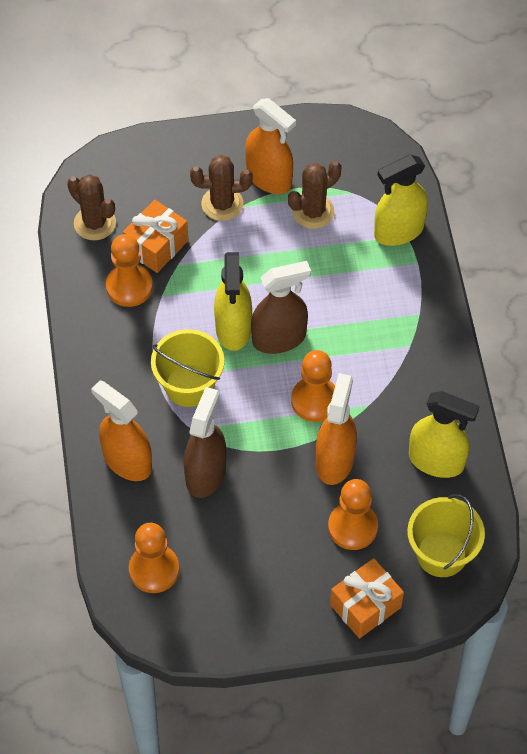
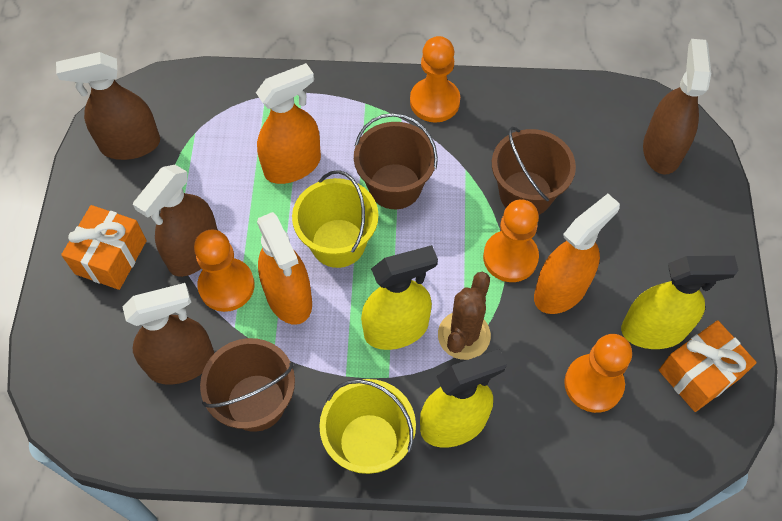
brown bucket: 0 -> 3
brown cactus: 3 -> 1
brown spray bottle: 2 -> 4

